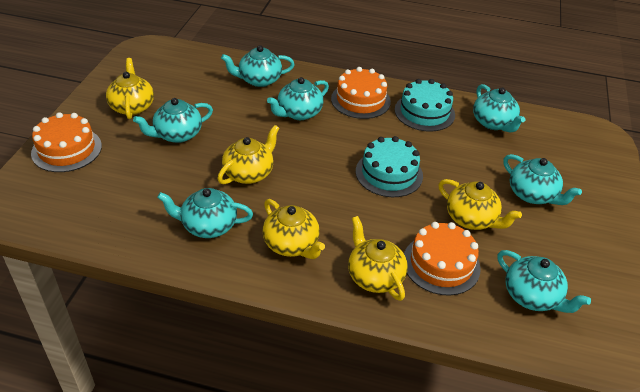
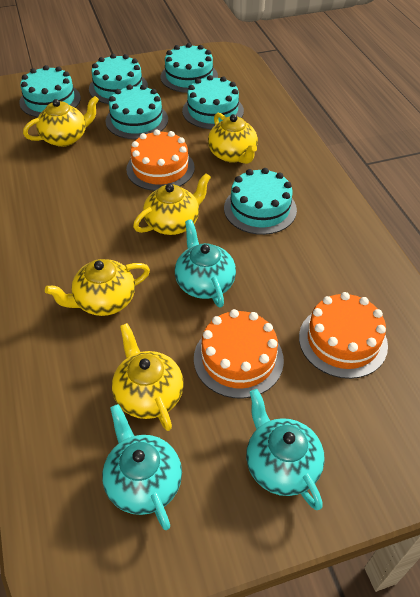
turquoise cake: 2 -> 6
turquoise teapot: 7 -> 3

